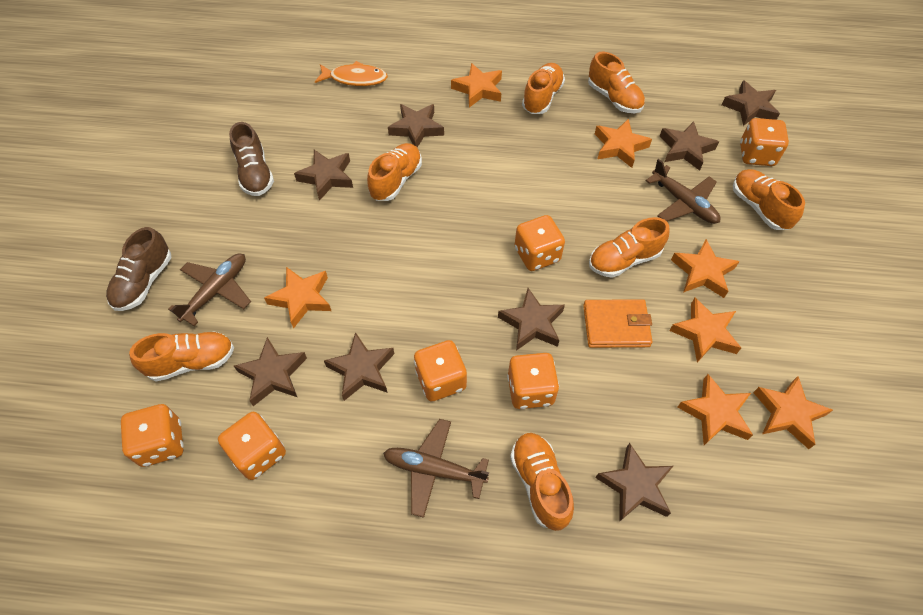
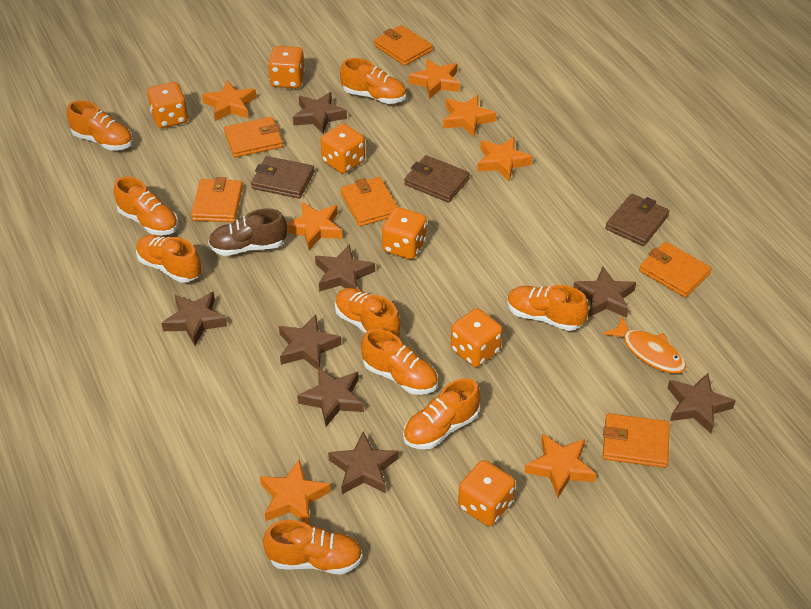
brown plane: 3 -> 0
brown shoe: 2 -> 1
brown wallet: 0 -> 3
orange shoe: 7 -> 9
orange wallet: 1 -> 6

